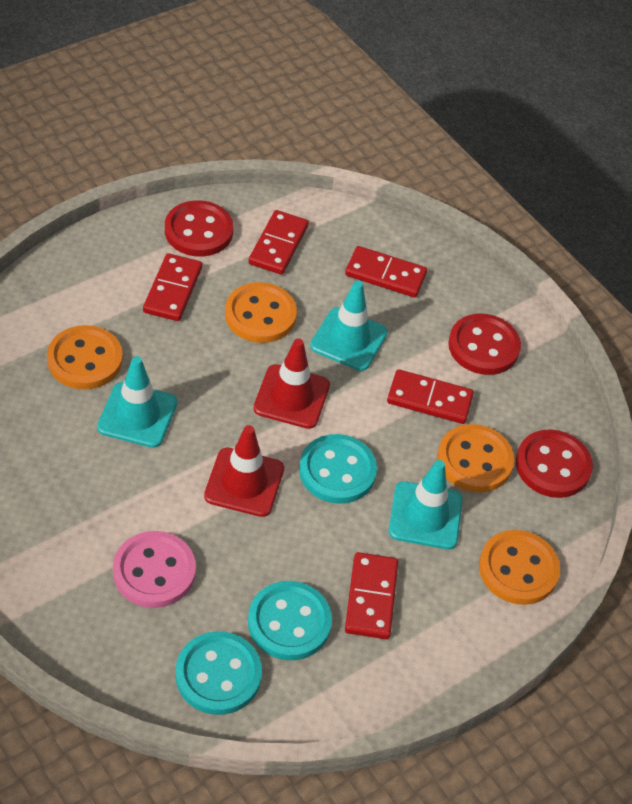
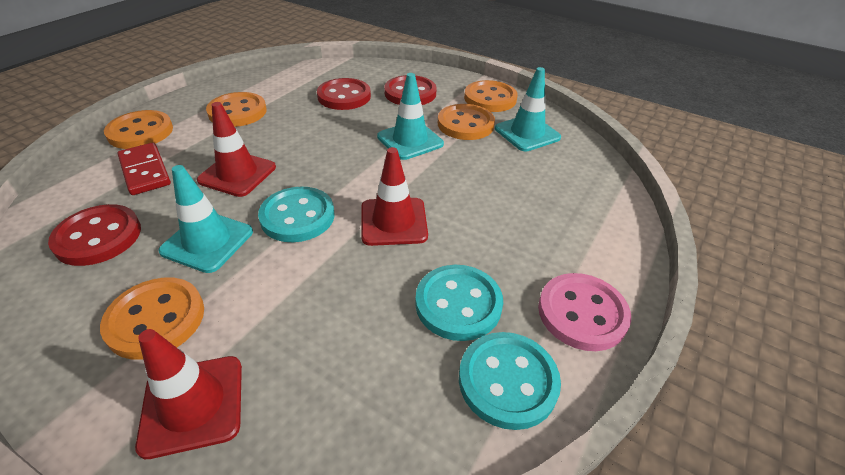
orange button: 4 -> 5
red domino: 5 -> 1
red traffic cone: 2 -> 3

